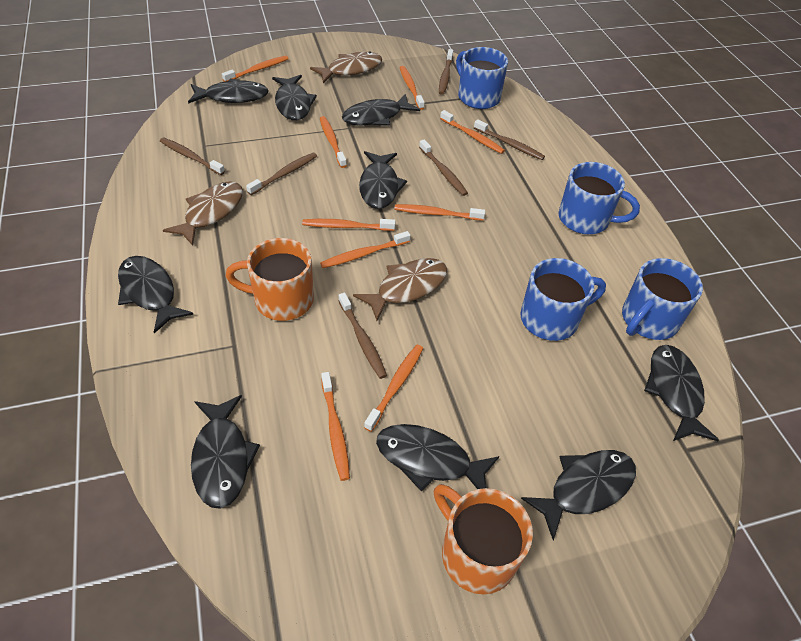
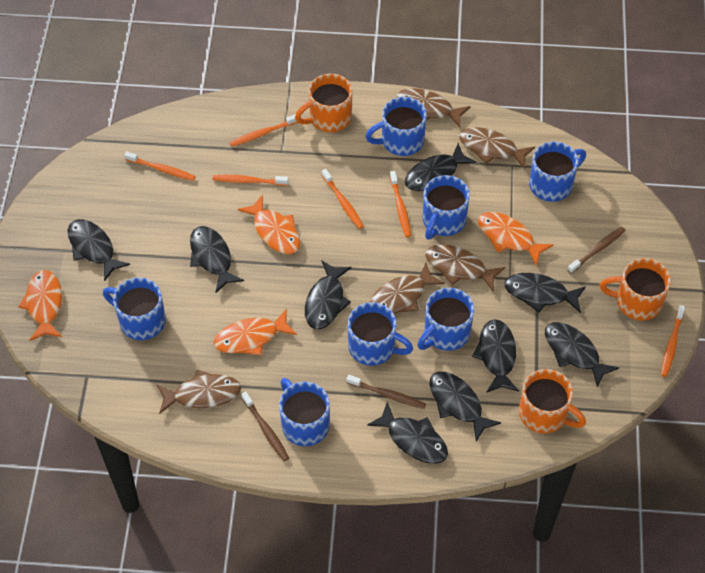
blue mug: 4 -> 7
brown fish: 3 -> 5
brown toothbrush: 6 -> 3
orange fish: 0 -> 4
orange mug: 2 -> 3
orange toothbrush: 9 -> 6

